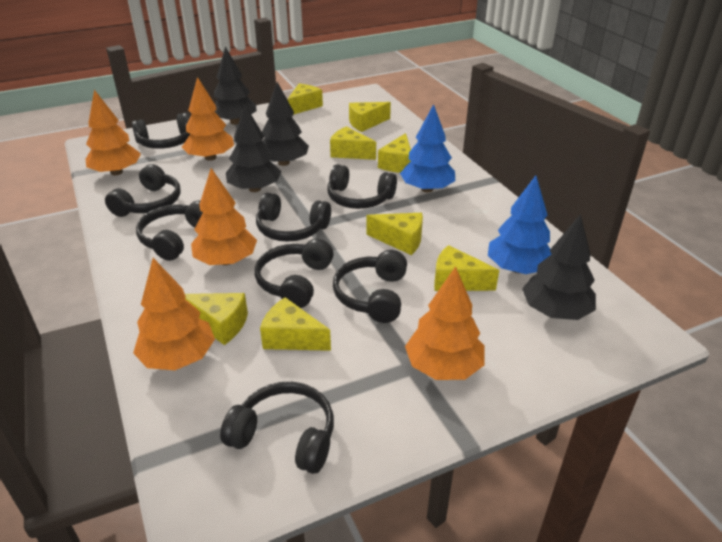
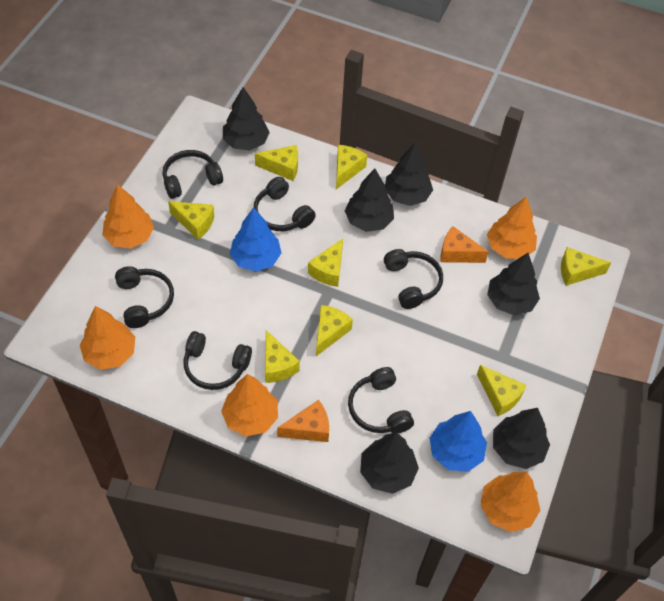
black headphones: 8 -> 6
black tree: 4 -> 6
orange cheese: 0 -> 2

